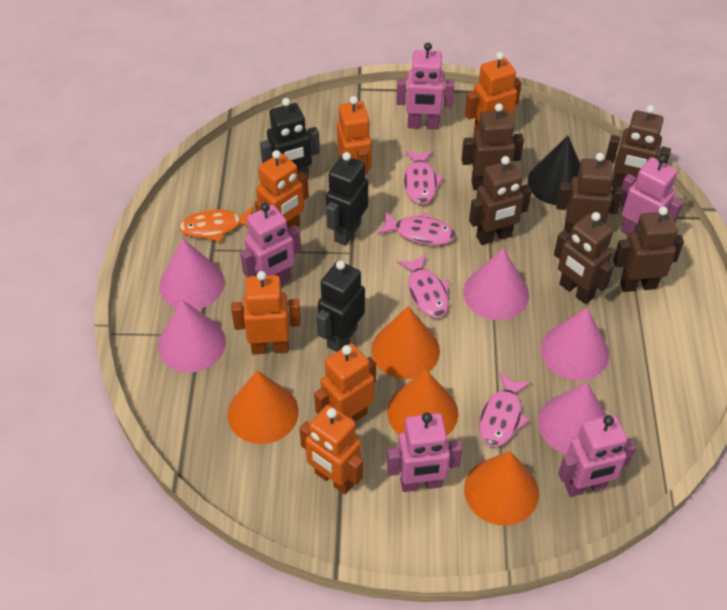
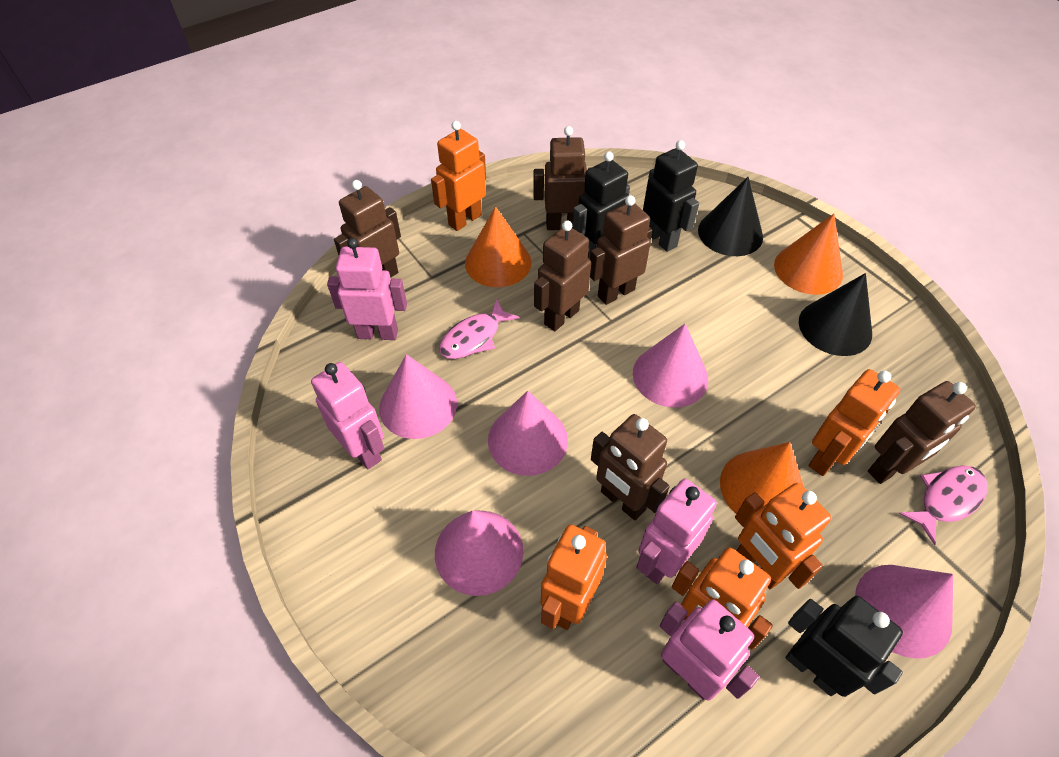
black cone: 1 -> 2
orange cone: 4 -> 3
orange fish: 1 -> 0
orange robot: 6 -> 5
pink fish: 4 -> 2
pink robot: 5 -> 4

